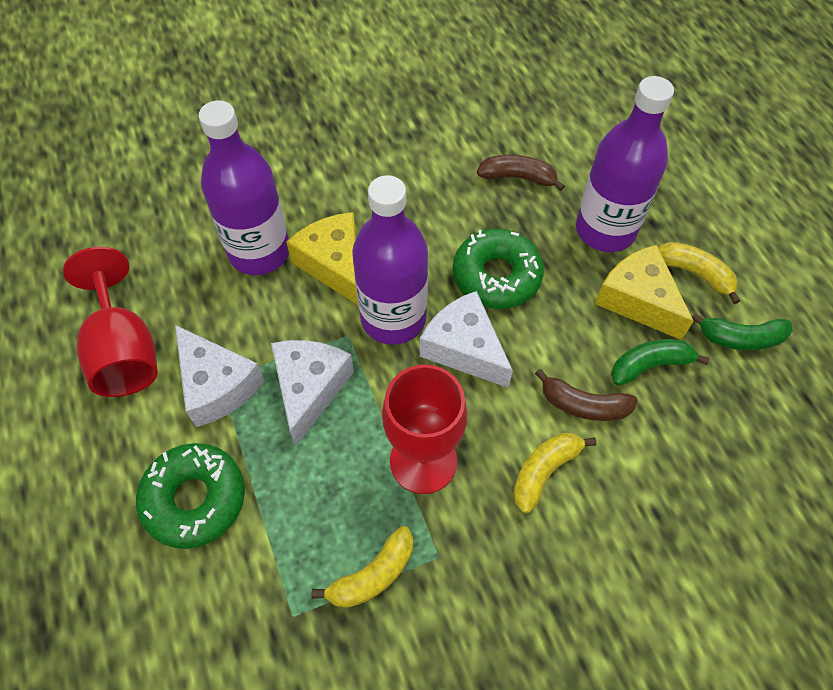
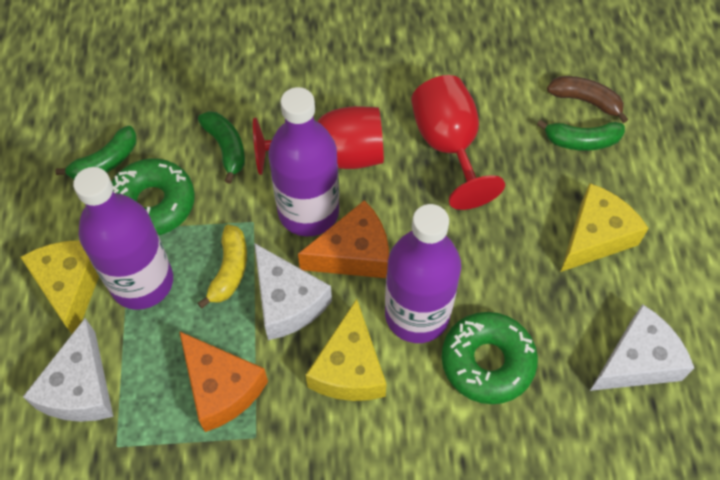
brown banana: 2 -> 1
green banana: 2 -> 3
orange cheese: 0 -> 2
yellow banana: 3 -> 1
yellow cheese: 2 -> 3

